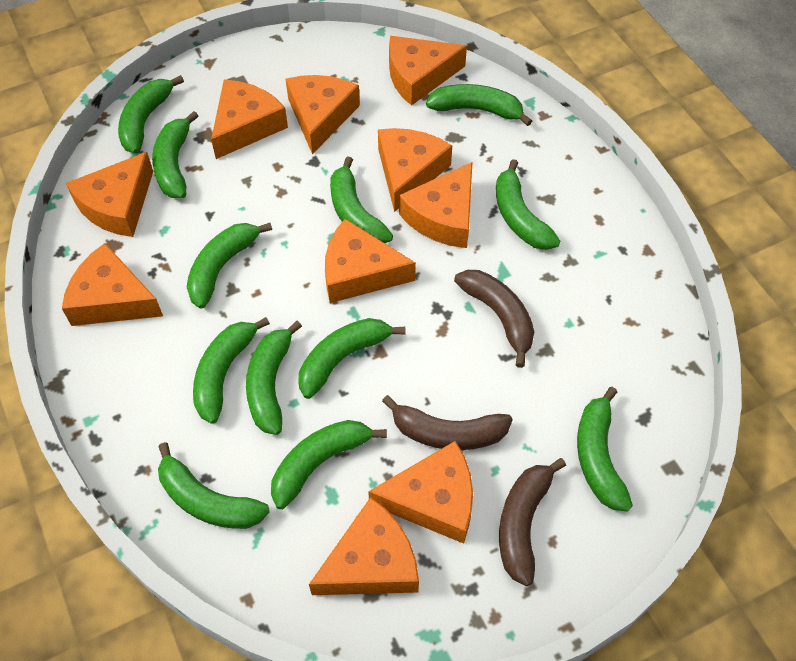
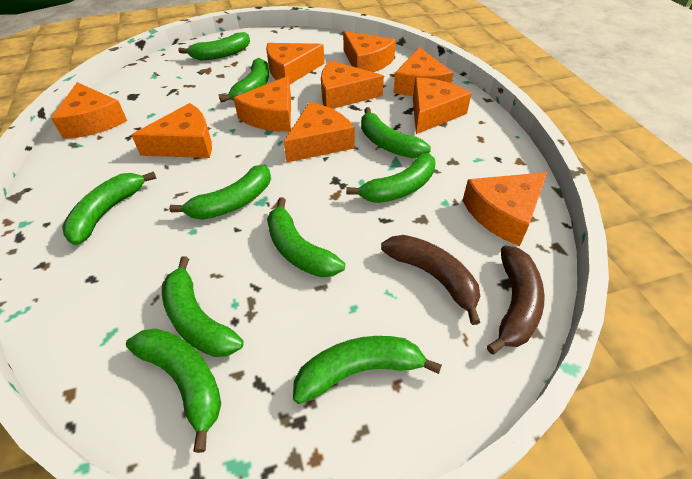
brown banana: 3 -> 2
green banana: 12 -> 10

